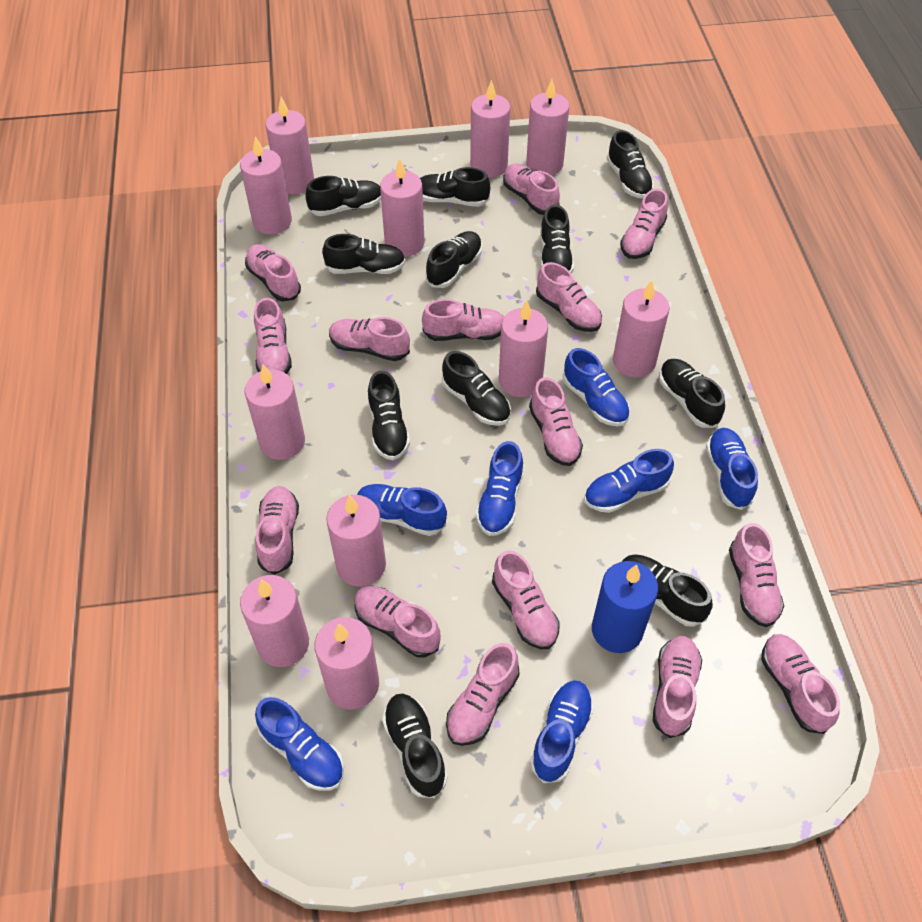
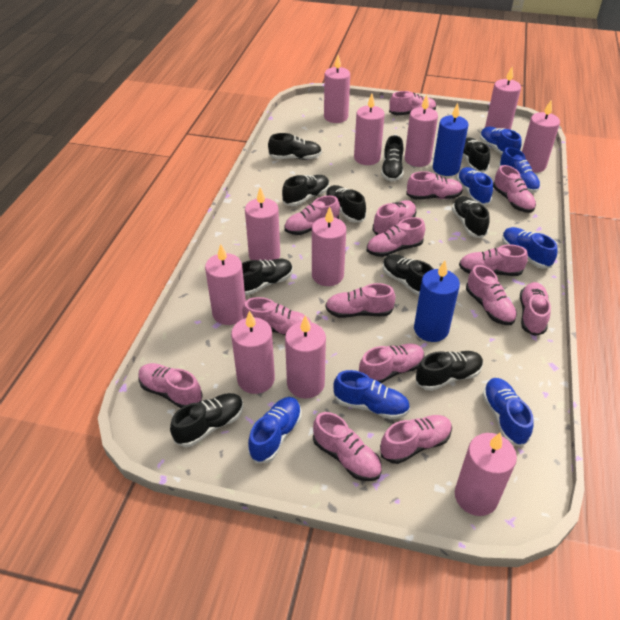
black shoe: 11 -> 10
blue candle: 1 -> 2

